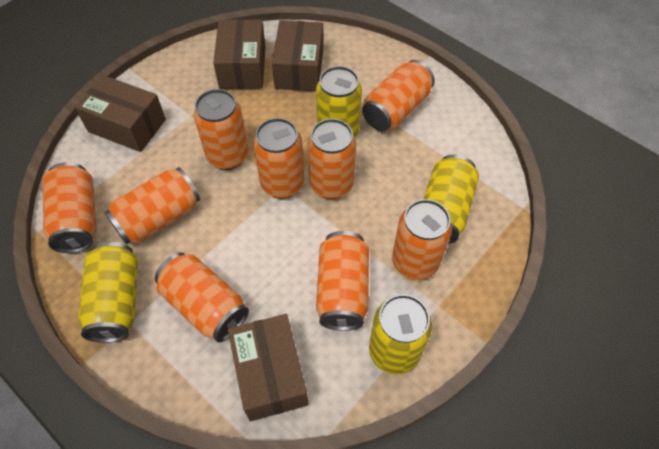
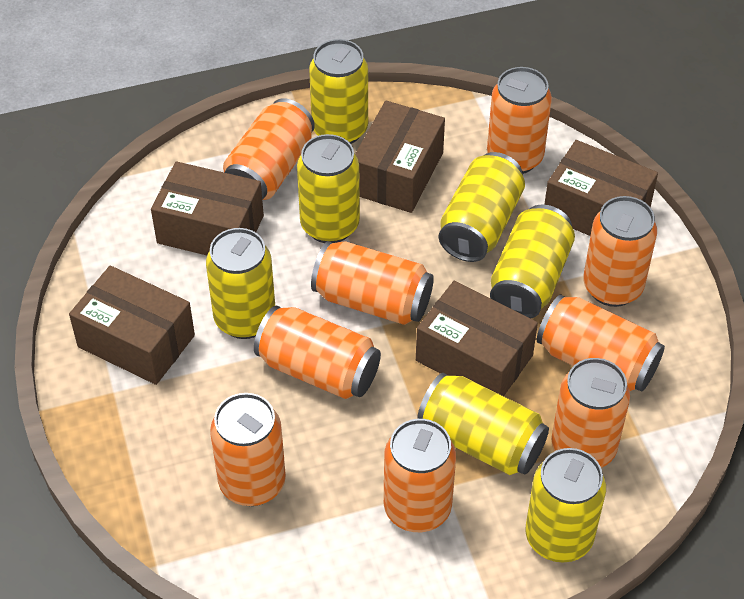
brown box: 4 -> 5
yellow can: 4 -> 7

